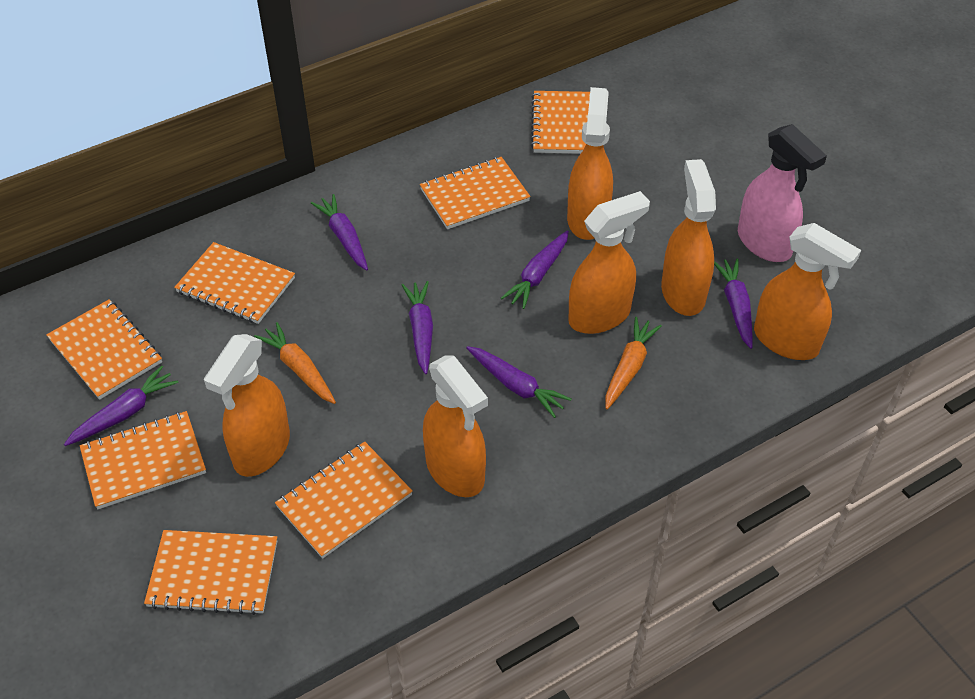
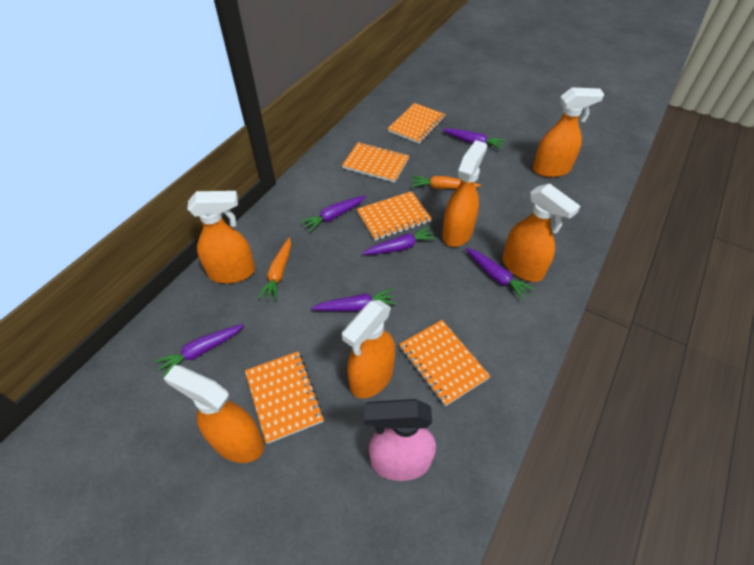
orange notebook: 7 -> 5

